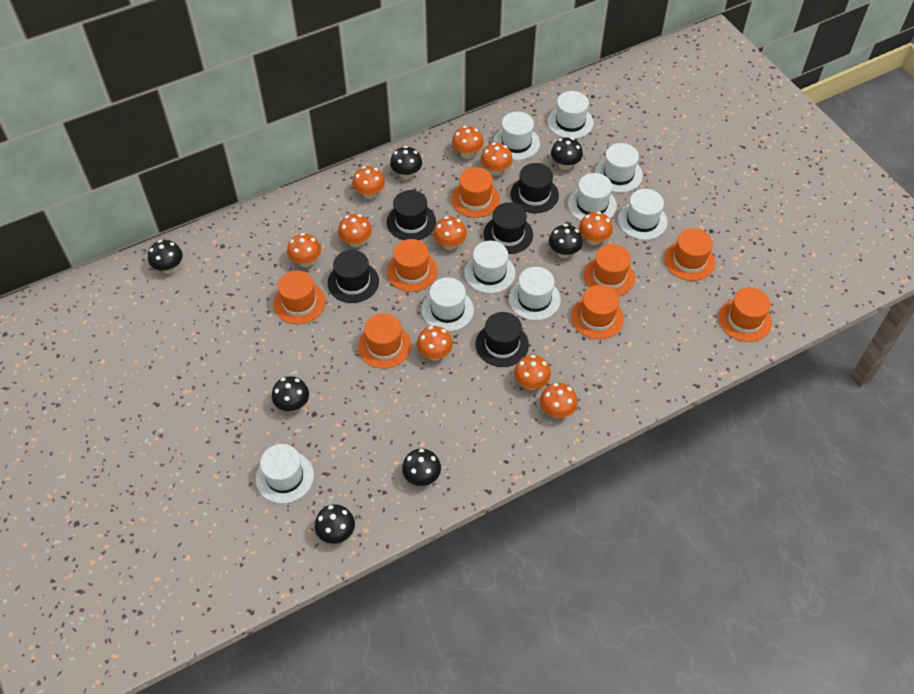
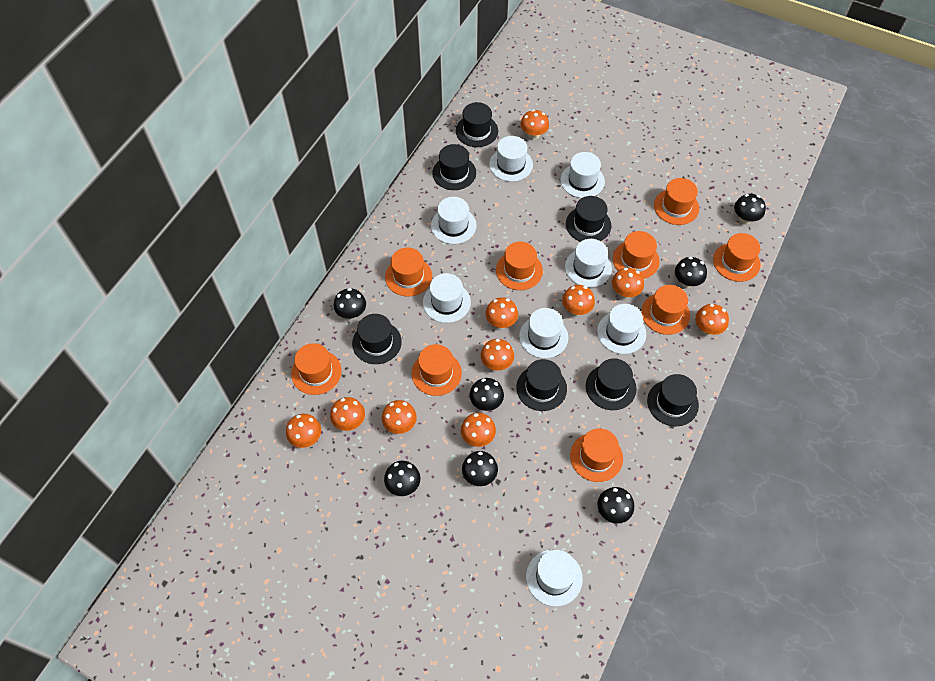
black hat: 5 -> 7
orange hat: 8 -> 9
white hat: 9 -> 8

